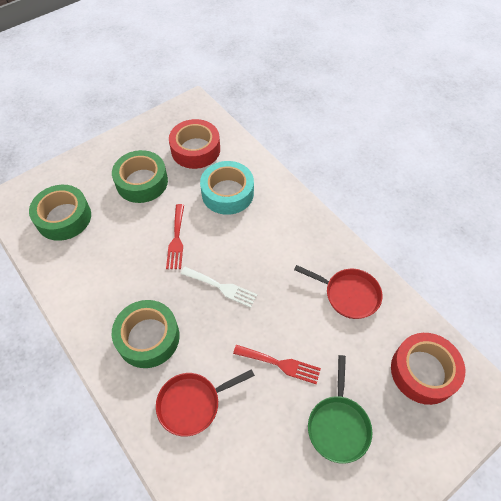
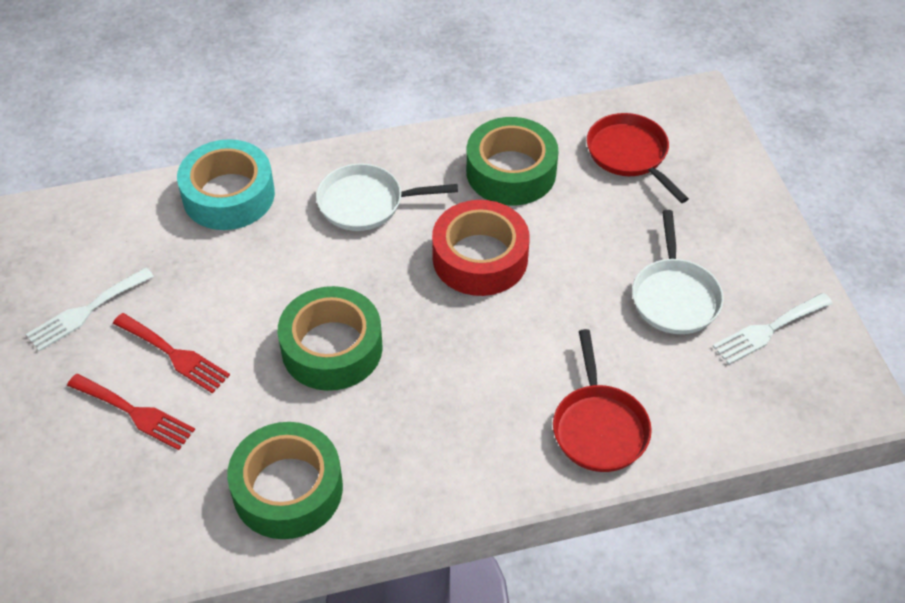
green pan: 1 -> 0
red tape: 2 -> 1
white fork: 1 -> 2
white pan: 0 -> 2

